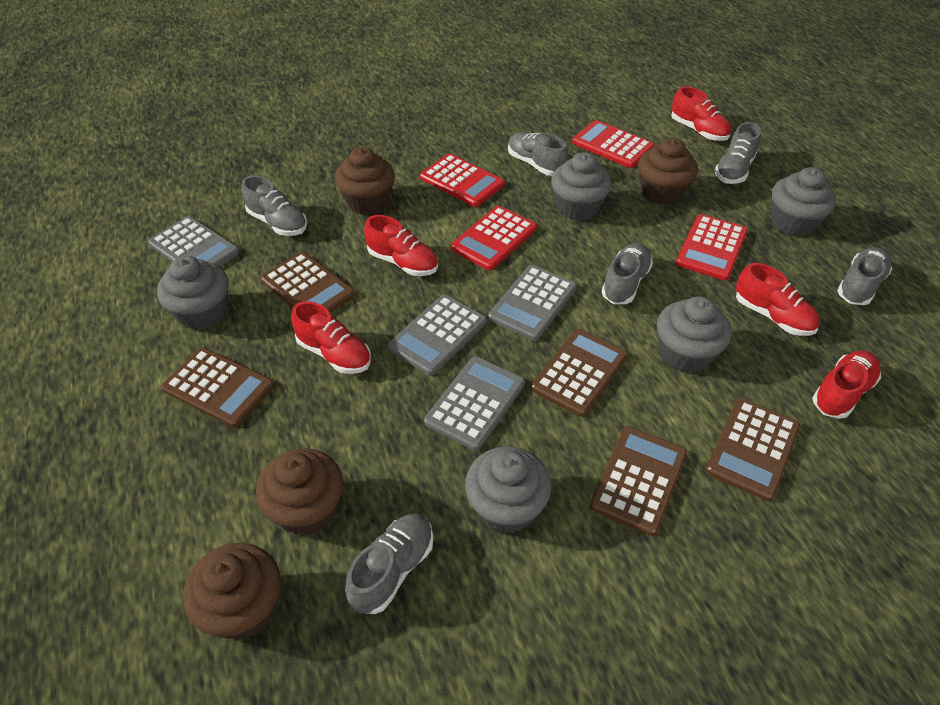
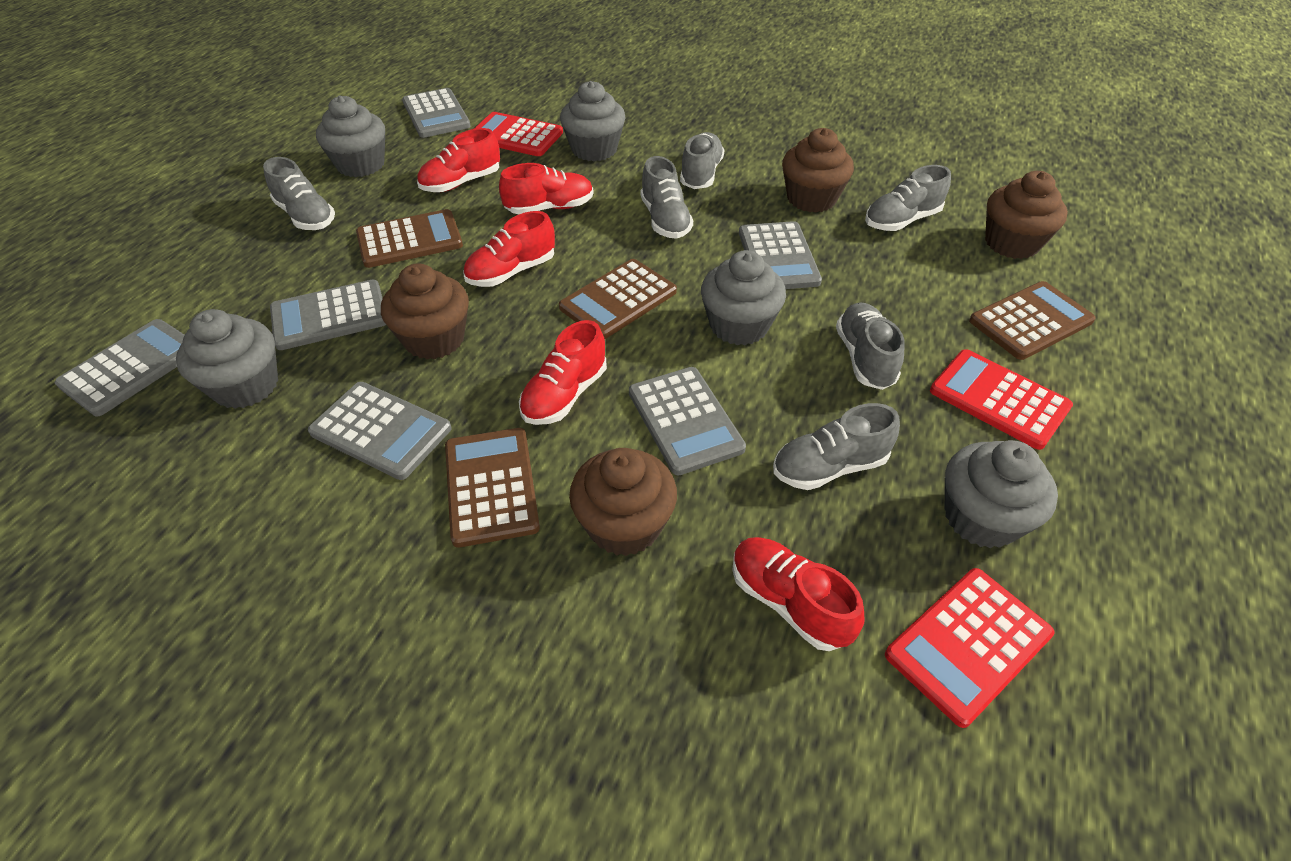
brown calculator: 5 -> 4
grey calculator: 4 -> 6
red calculator: 4 -> 3

